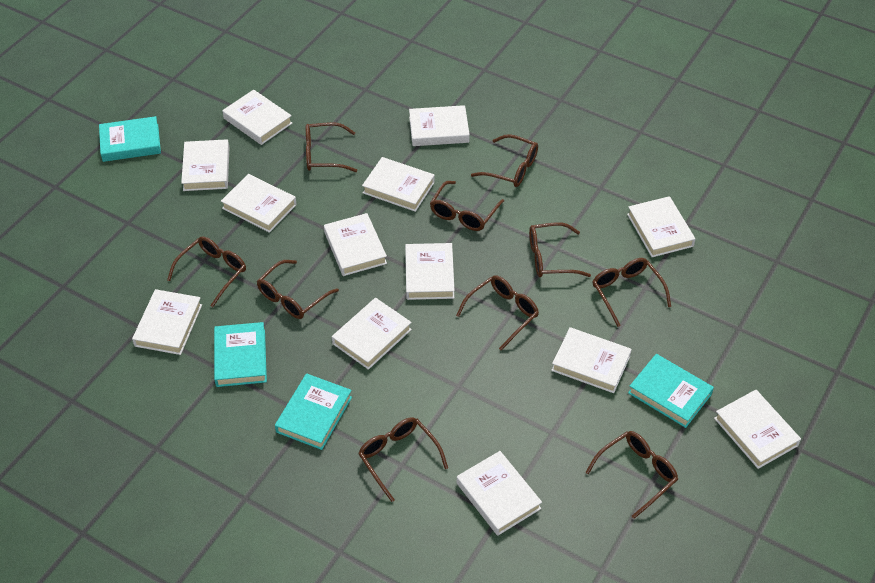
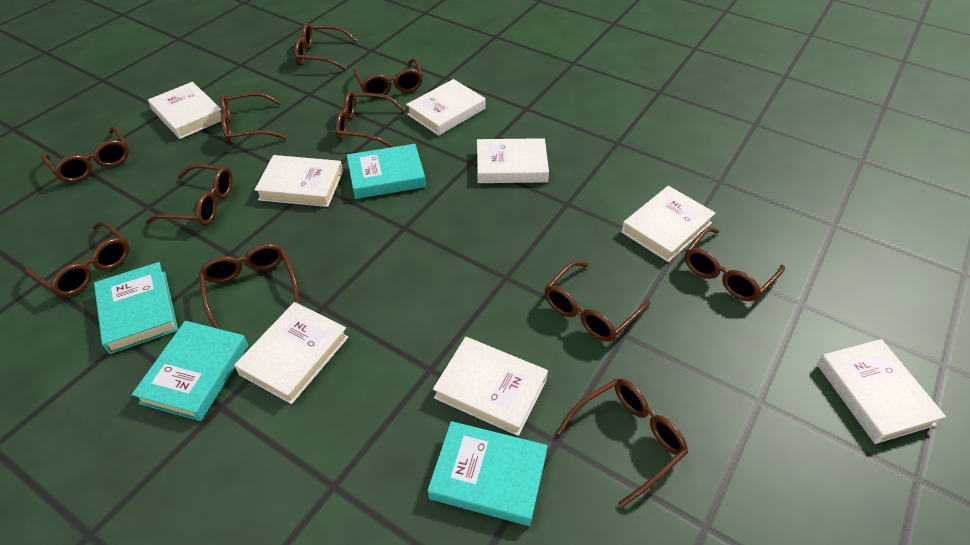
brown glasses: 10 -> 11
white book: 13 -> 8

